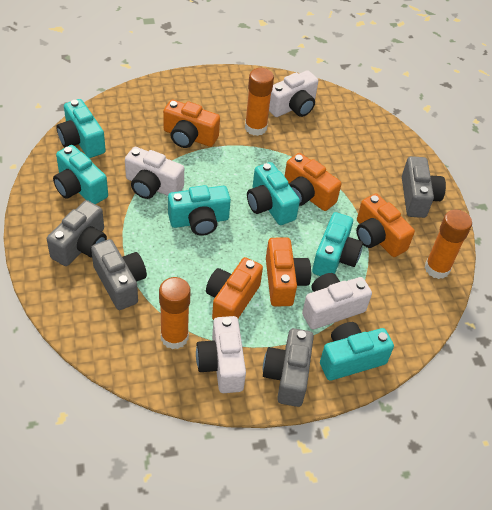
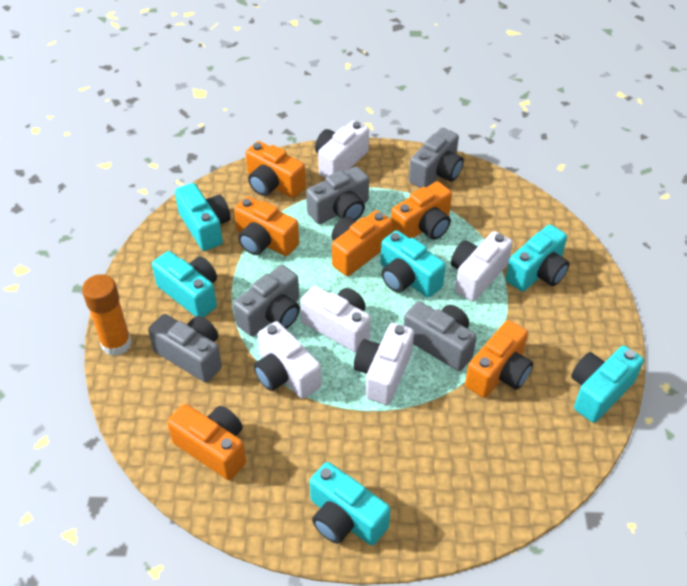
grey camera: 4 -> 5
orange camera: 5 -> 6
orange glue stick: 3 -> 1
white camera: 4 -> 5

